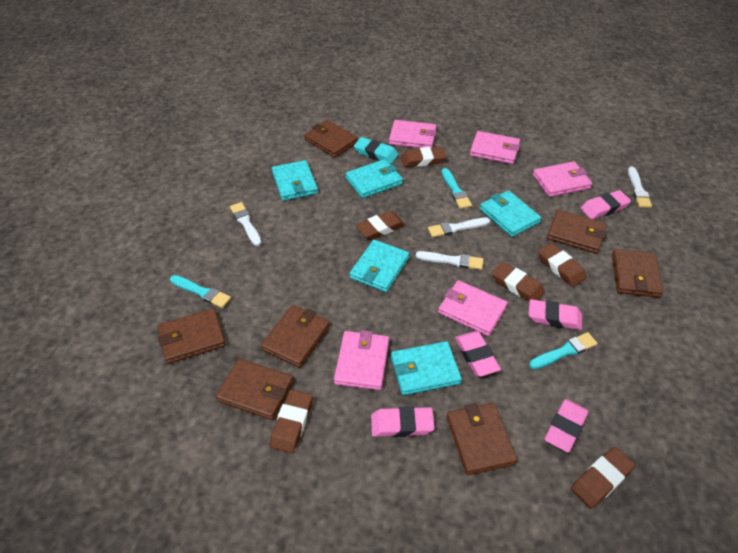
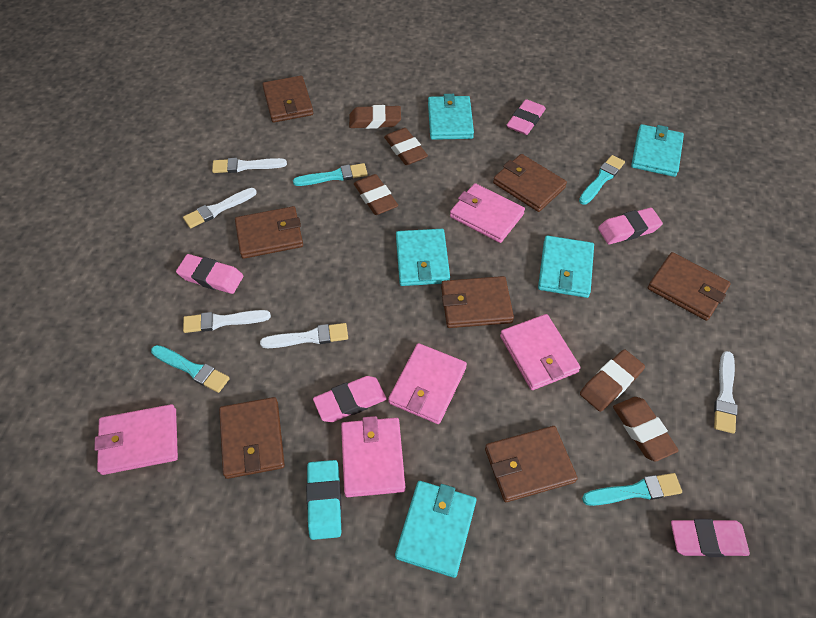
brown eraser: 6 -> 5
turquoise brush: 3 -> 4
white brush: 4 -> 5

